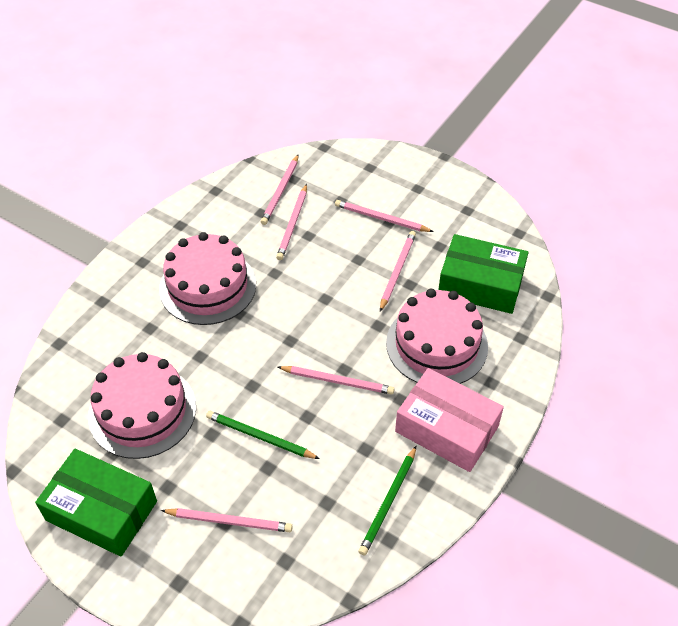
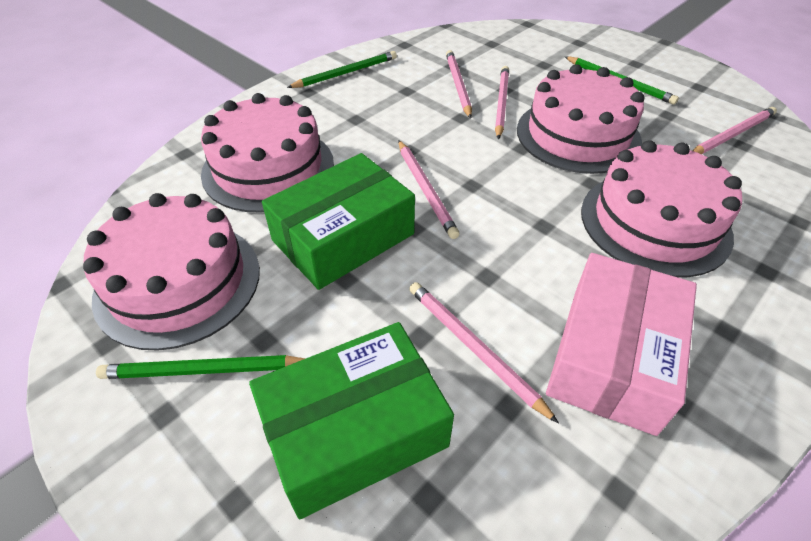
green pencil: 2 -> 3
pink cake: 3 -> 4
pink pencil: 6 -> 5

